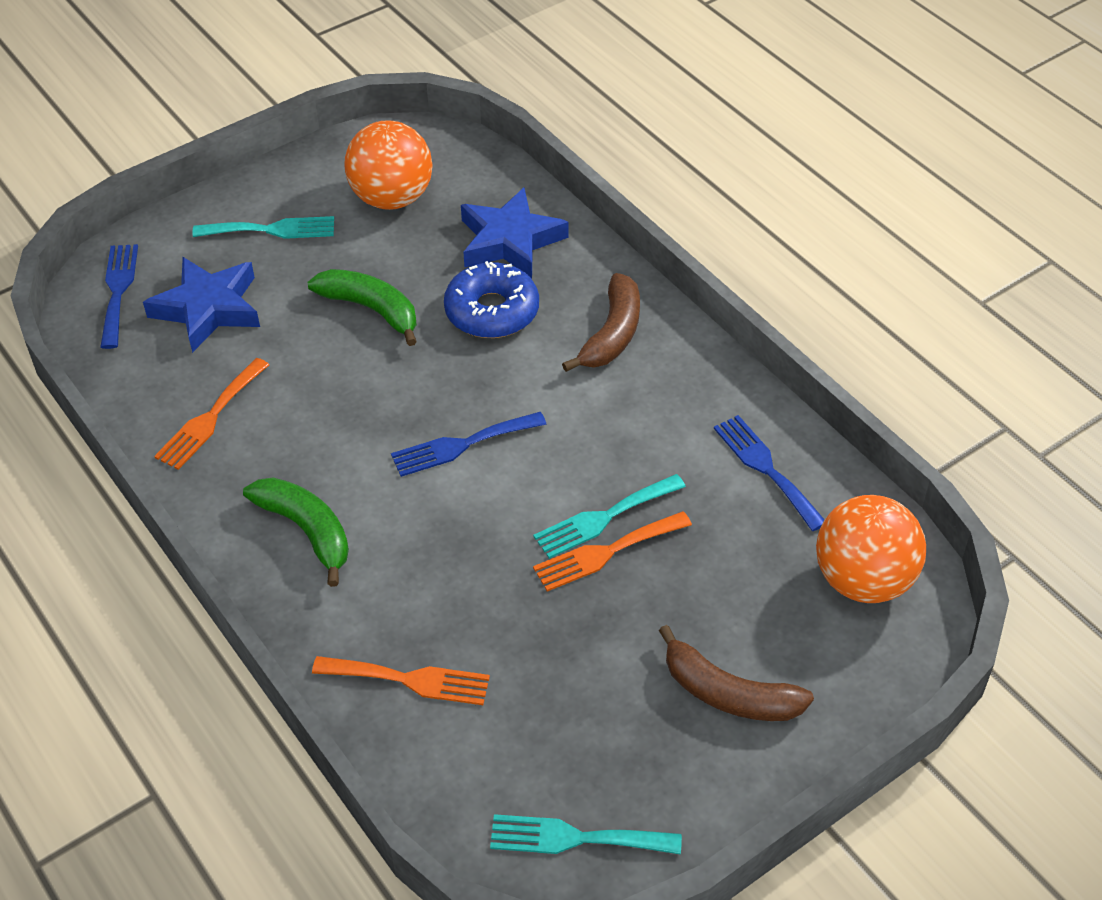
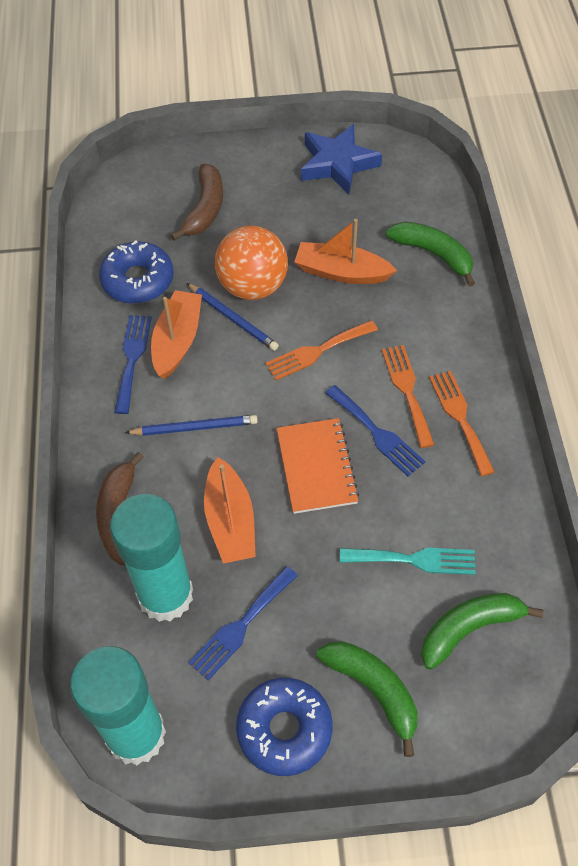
blue donut: 1 -> 2
blue pencil: 0 -> 2
blue star: 2 -> 1
green banana: 2 -> 3
orange ball: 2 -> 1
orange boat: 0 -> 3
orange notebook: 0 -> 1
turquoise fork: 3 -> 1
turquoise glue stick: 0 -> 2

